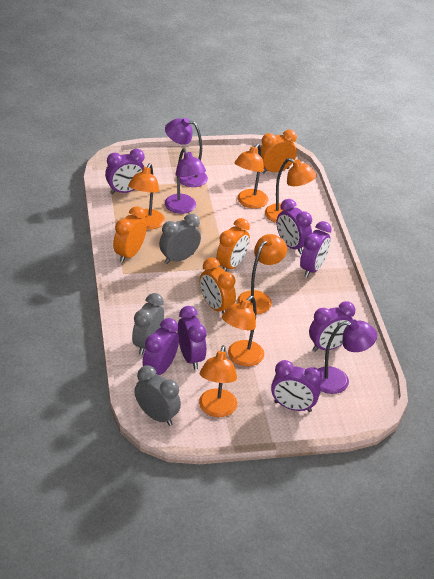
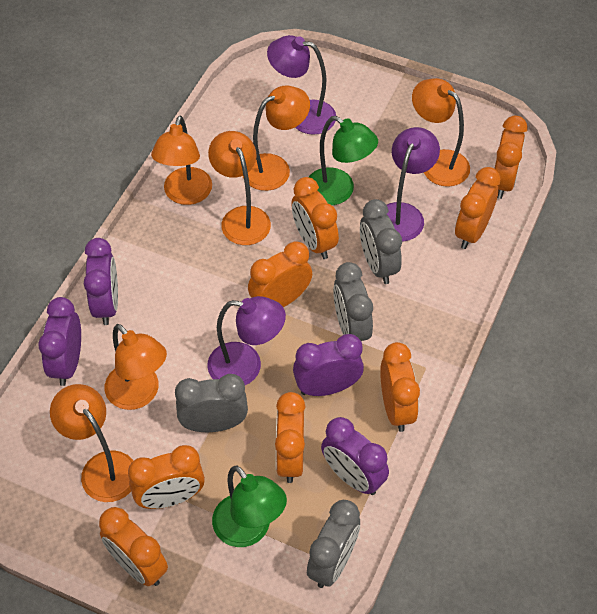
green lamp: 0 -> 2
grey clock: 3 -> 4
orange clock: 4 -> 8
purple clock: 7 -> 4

